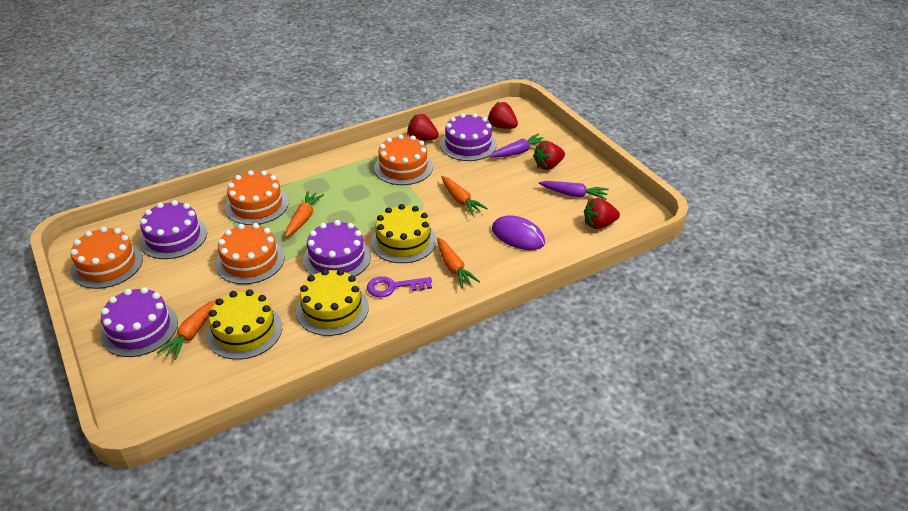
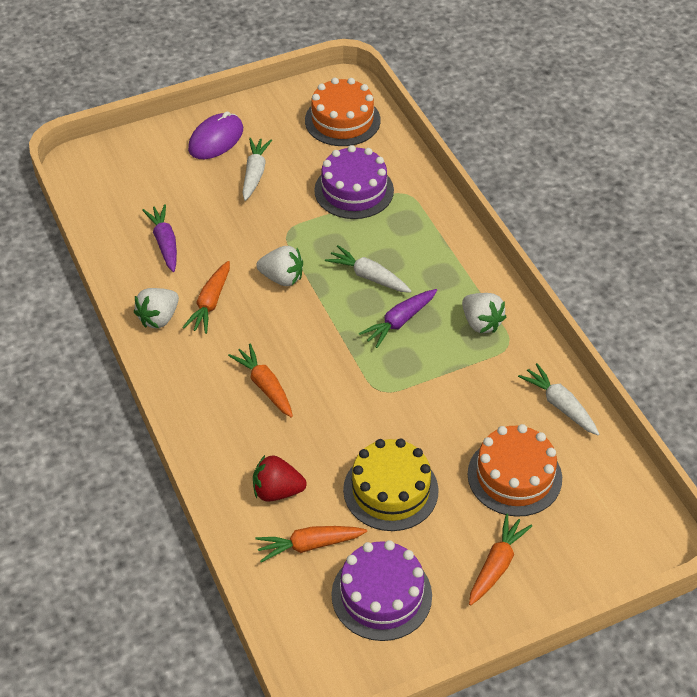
orange cake: 4 -> 2
purple cake: 4 -> 2
purple key: 1 -> 0
red strawberry: 4 -> 1
white carrot: 0 -> 3
white strawberry: 0 -> 3
yellow cake: 3 -> 1

